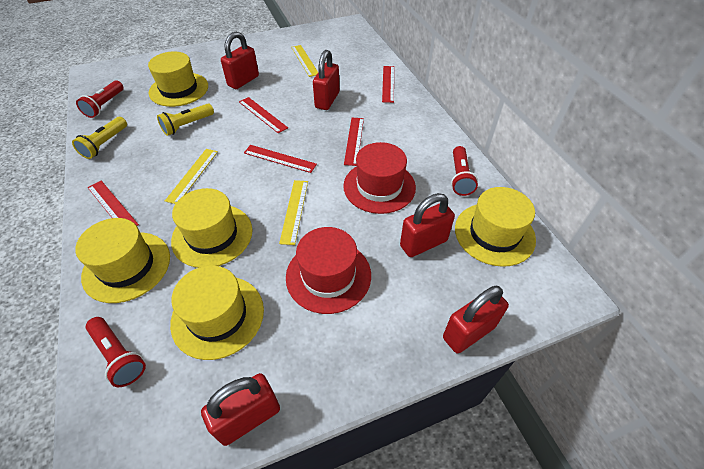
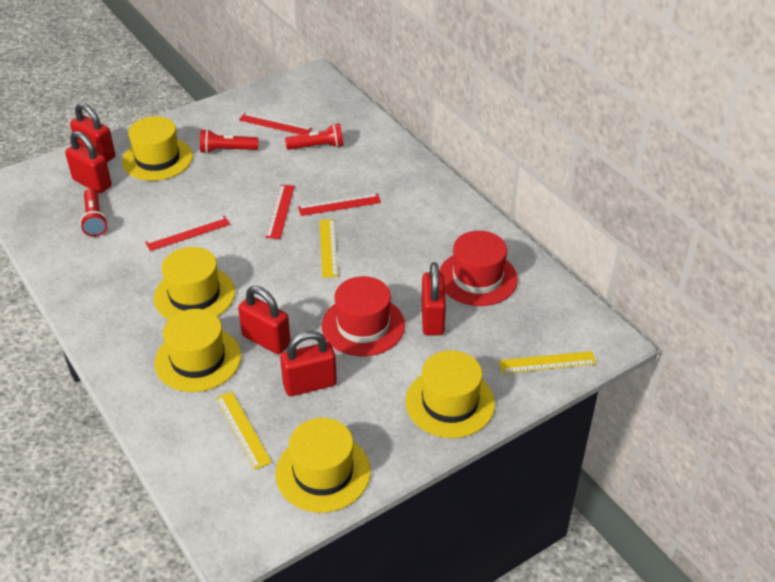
red ruler: 5 -> 4
yellow flashlight: 2 -> 0

